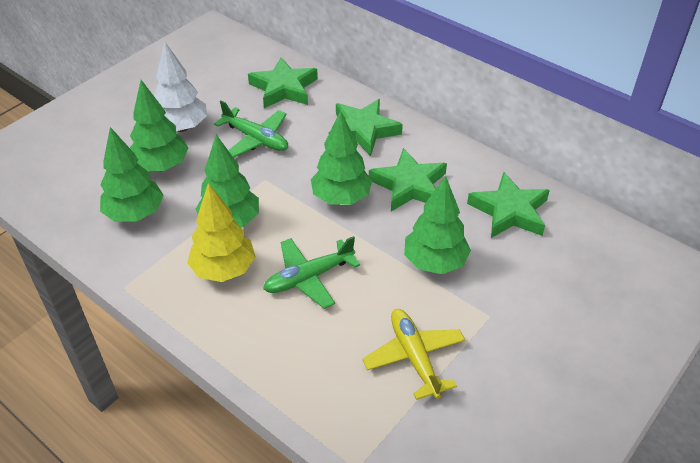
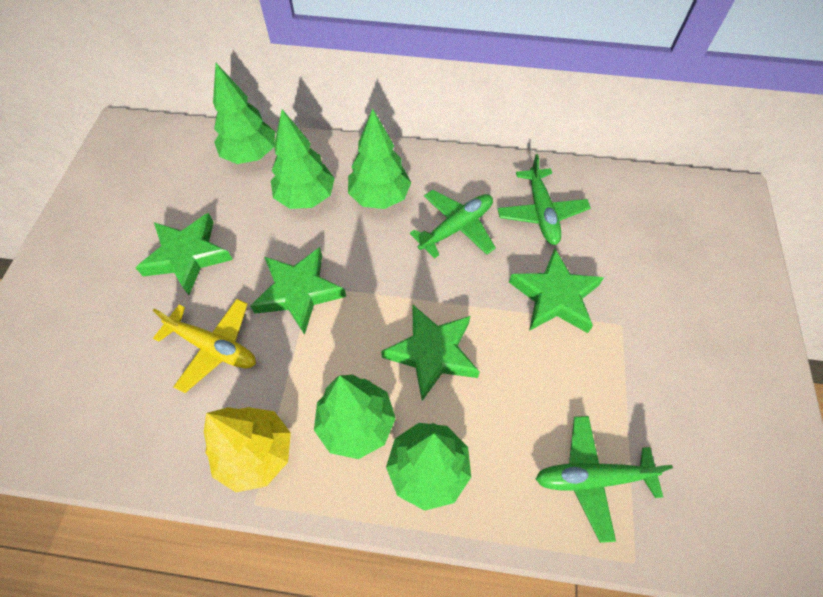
green plane: 2 -> 3
white tree: 1 -> 0

